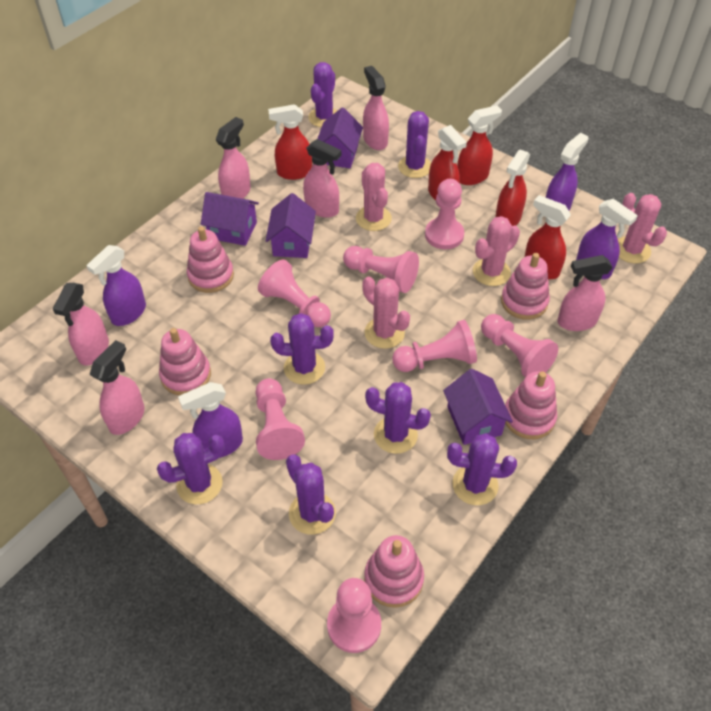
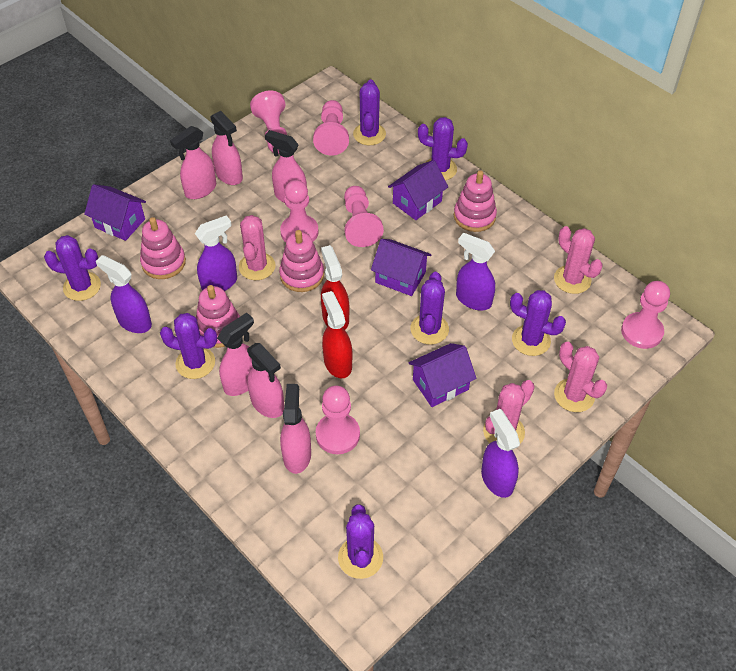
pink pawn: 7 -> 6
pink stacking toy: 5 -> 4
red spray bottle: 5 -> 2

